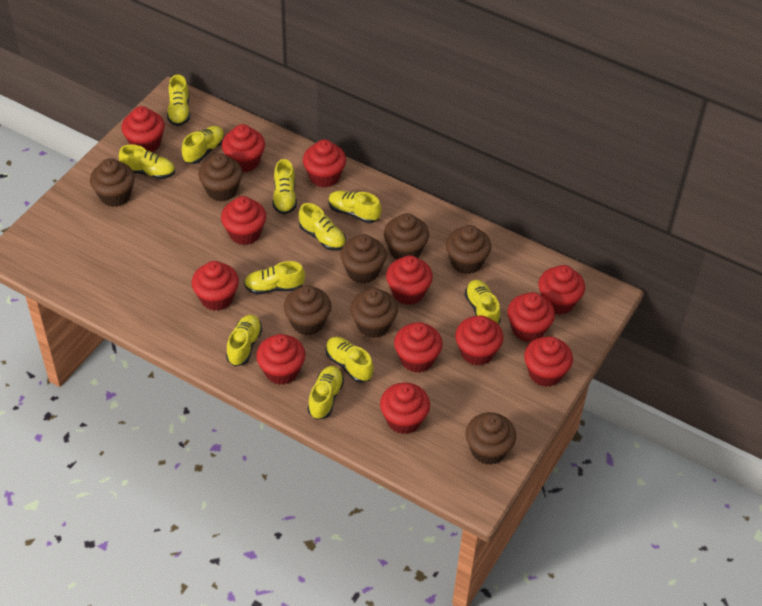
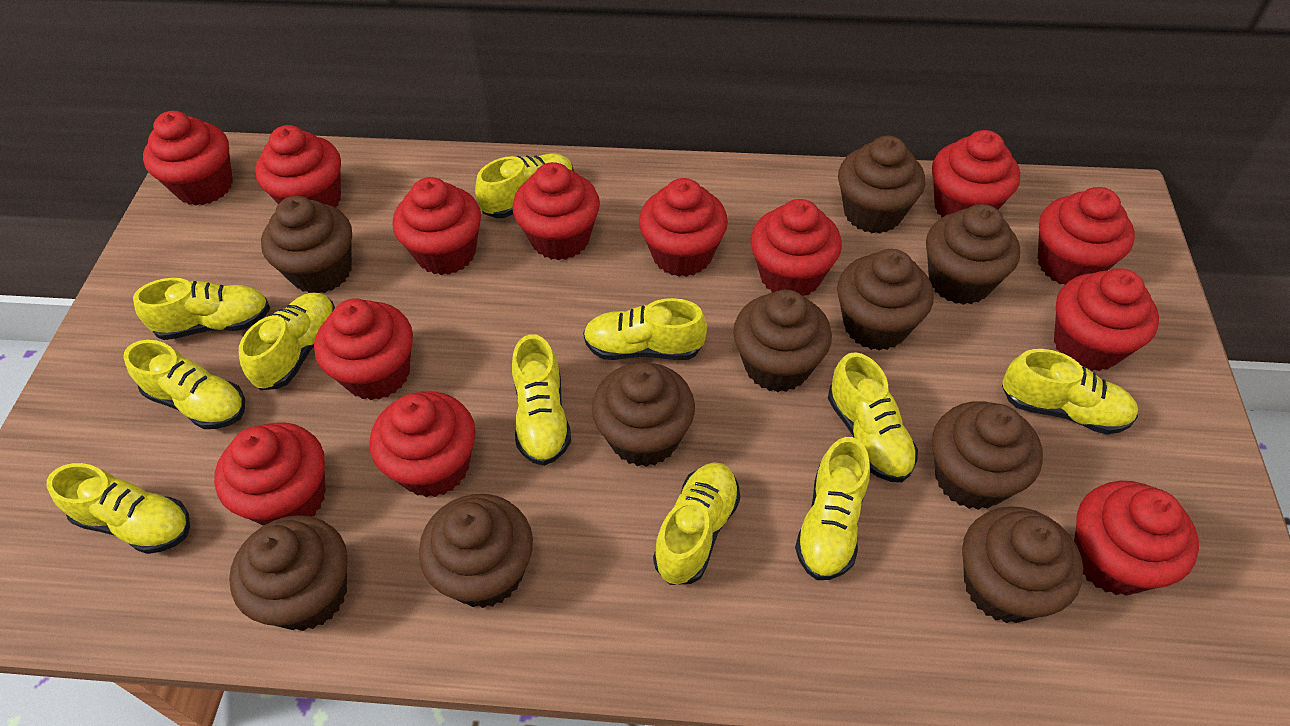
brown cupcake: 8 -> 10

